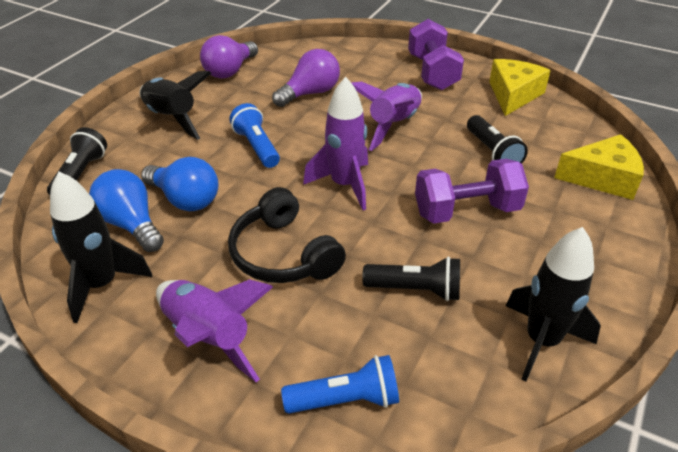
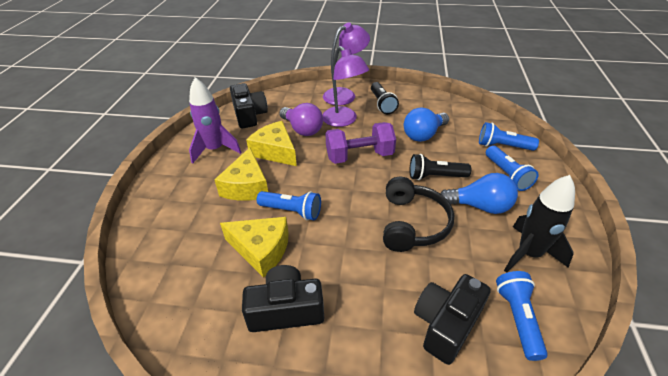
black camera: 0 -> 3
black flashlight: 3 -> 2
black rocket: 3 -> 1
blue flashlight: 2 -> 4
purple dumbbell: 2 -> 1
purple lamp: 0 -> 2
purple light bulb: 2 -> 1
purple rocket: 3 -> 1
yellow cheese: 2 -> 3

